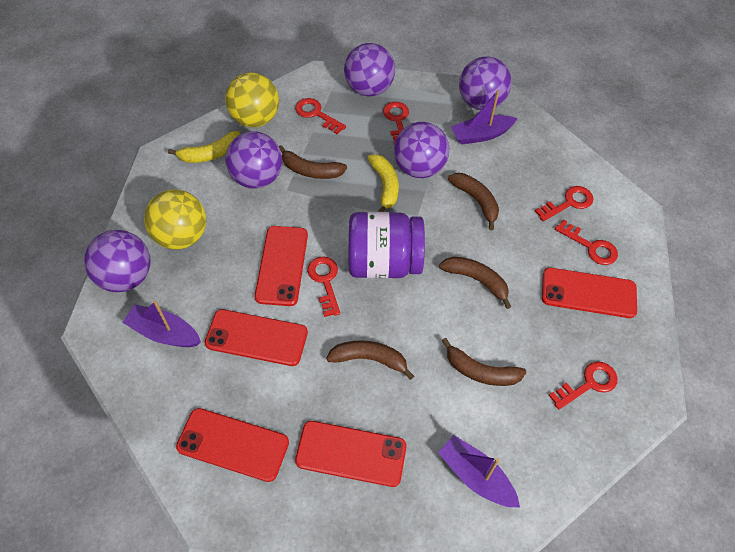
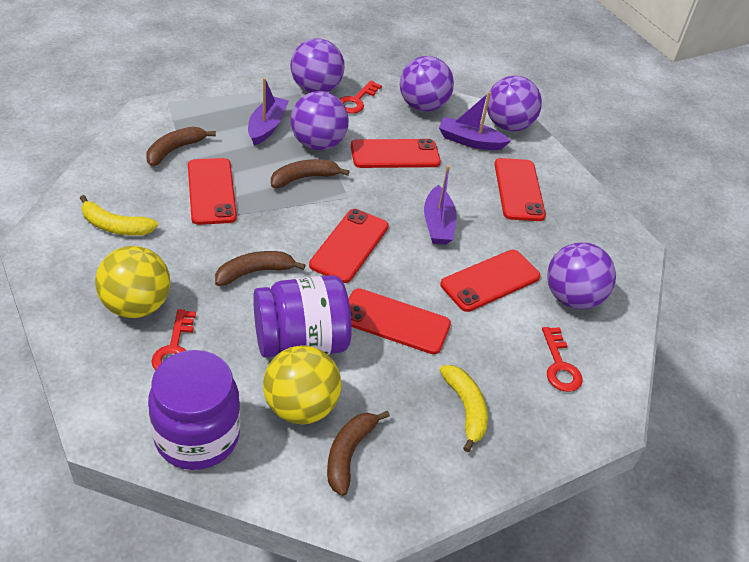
brown banana: 5 -> 4
purple jar: 1 -> 2
red key: 6 -> 3
red phone: 5 -> 6

